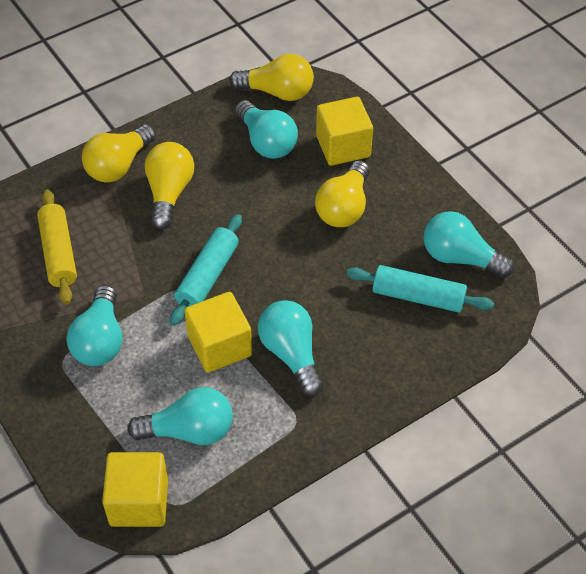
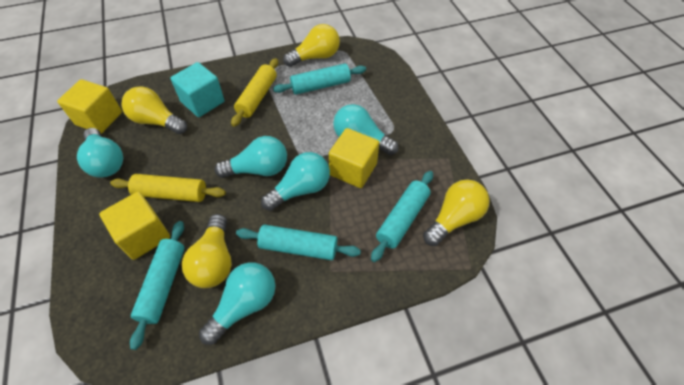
turquoise cube: 0 -> 1
turquoise rolling pin: 2 -> 4
yellow rolling pin: 1 -> 2

